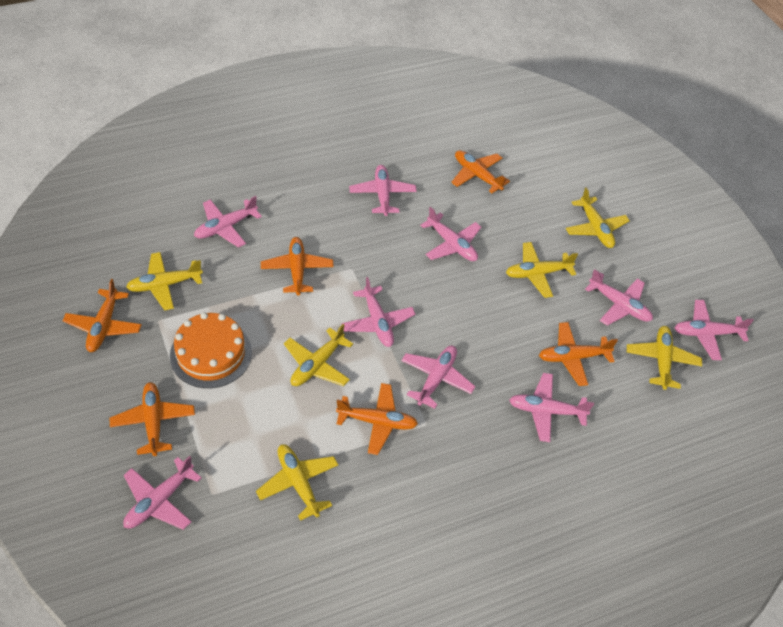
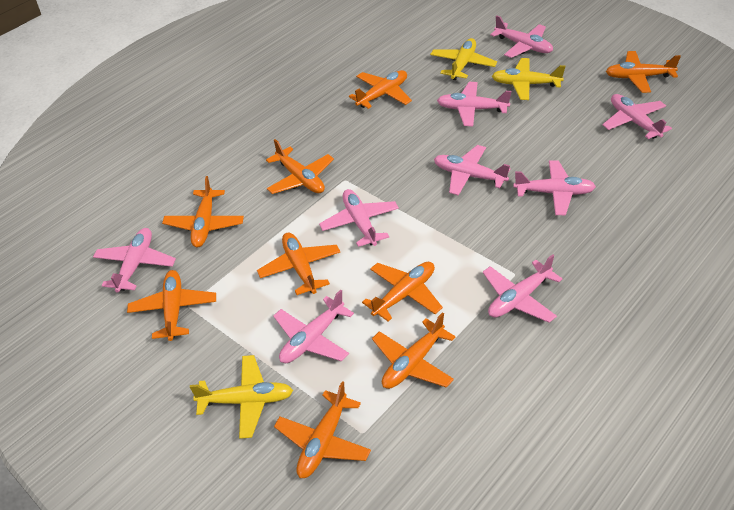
orange cake: 1 -> 0
orange plane: 6 -> 9
yellow plane: 6 -> 3

